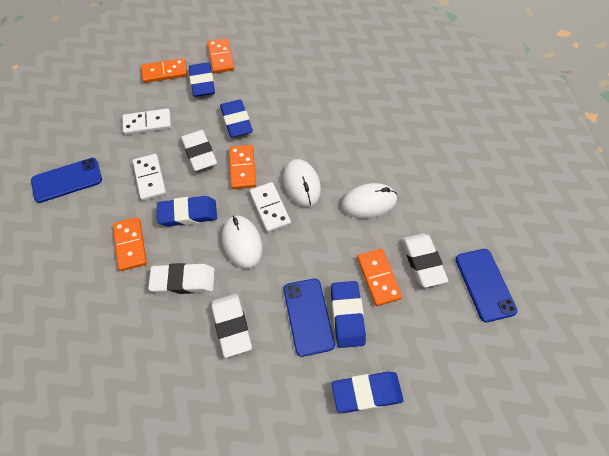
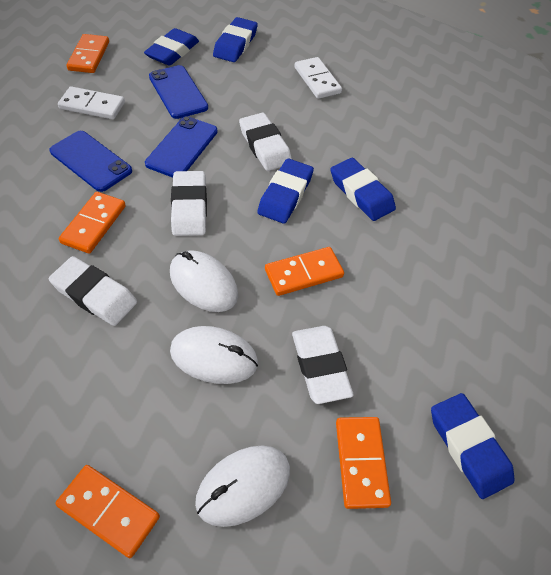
white domino: 3 -> 2

